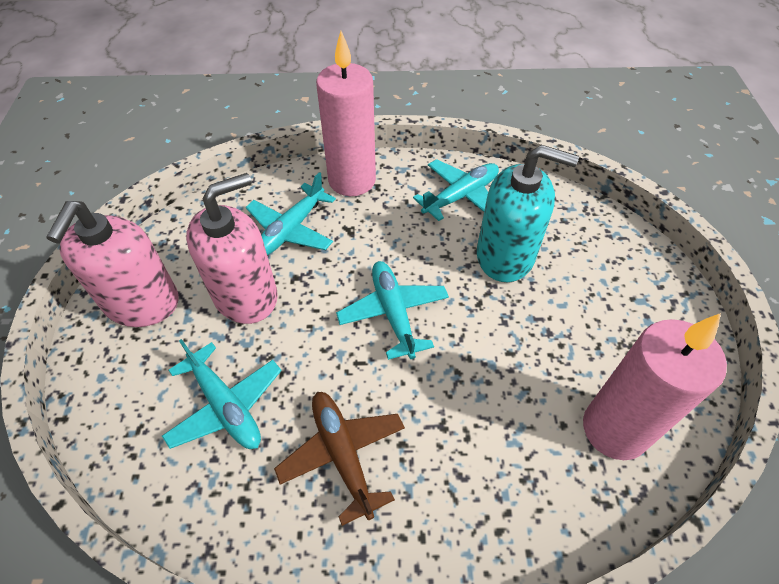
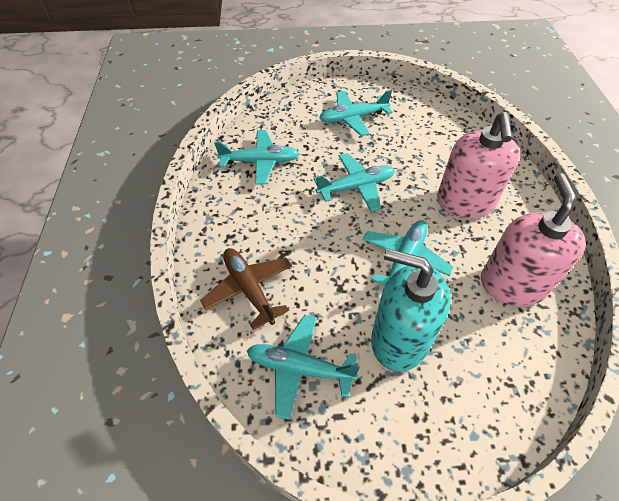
pink candle: 2 -> 0
turquoise plane: 4 -> 5

